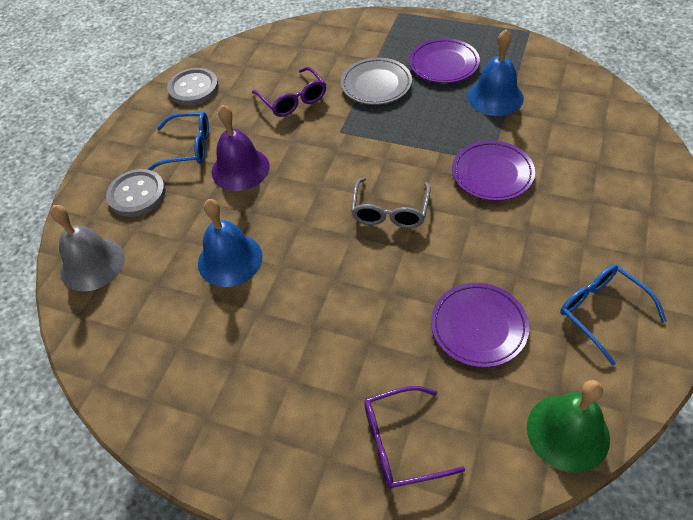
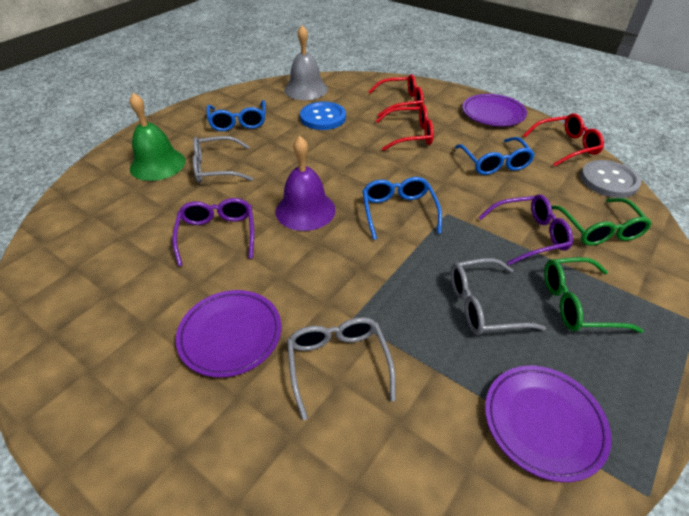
blue bell: 2 -> 0
blue button: 0 -> 1
blue glasses: 2 -> 3
green glasses: 0 -> 2
grey button: 2 -> 1
grey glasses: 1 -> 3
grey plate: 1 -> 0
red glasses: 0 -> 3

